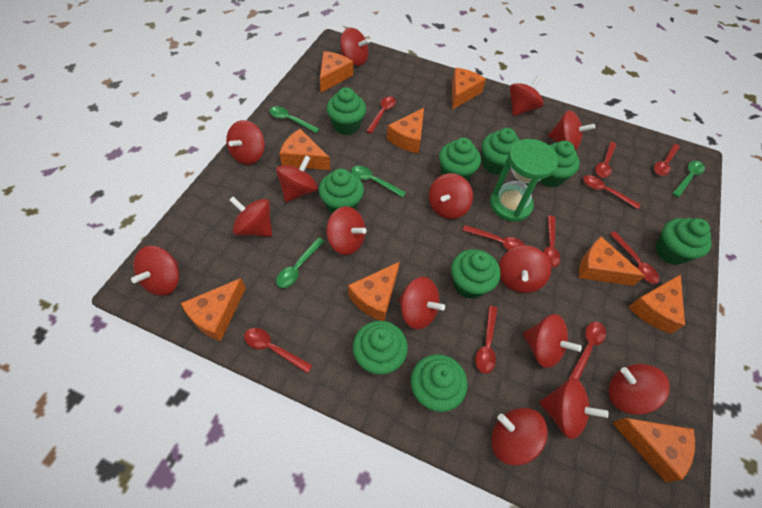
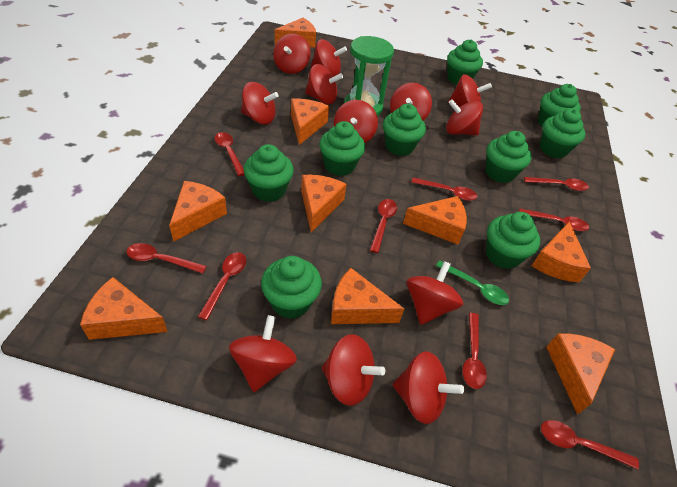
green spoon: 4 -> 1
red spinning top: 15 -> 12
red spoon: 10 -> 9

